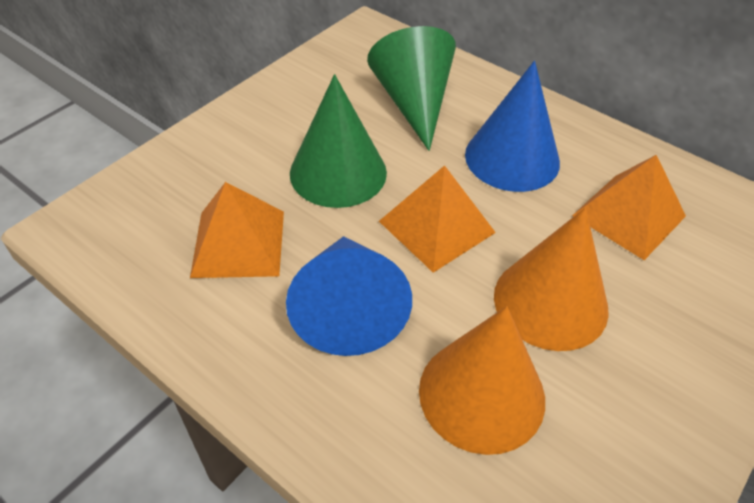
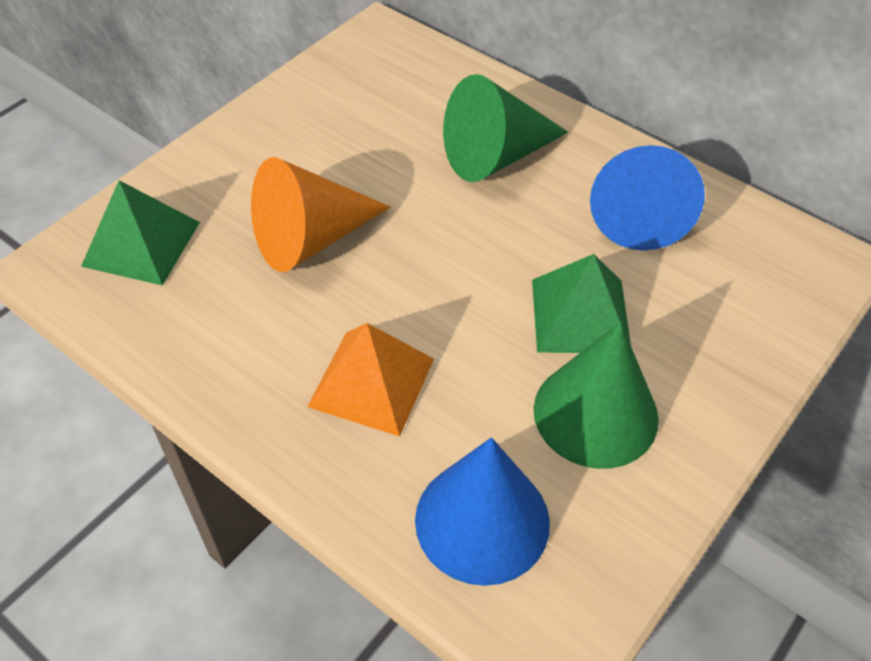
green pyramid: 0 -> 2
orange cone: 2 -> 1
orange pyramid: 3 -> 1

